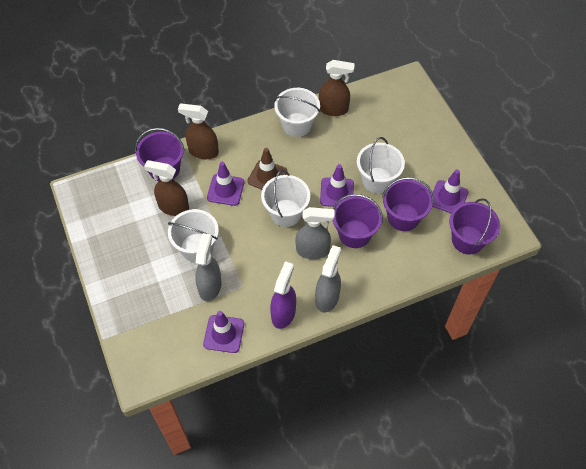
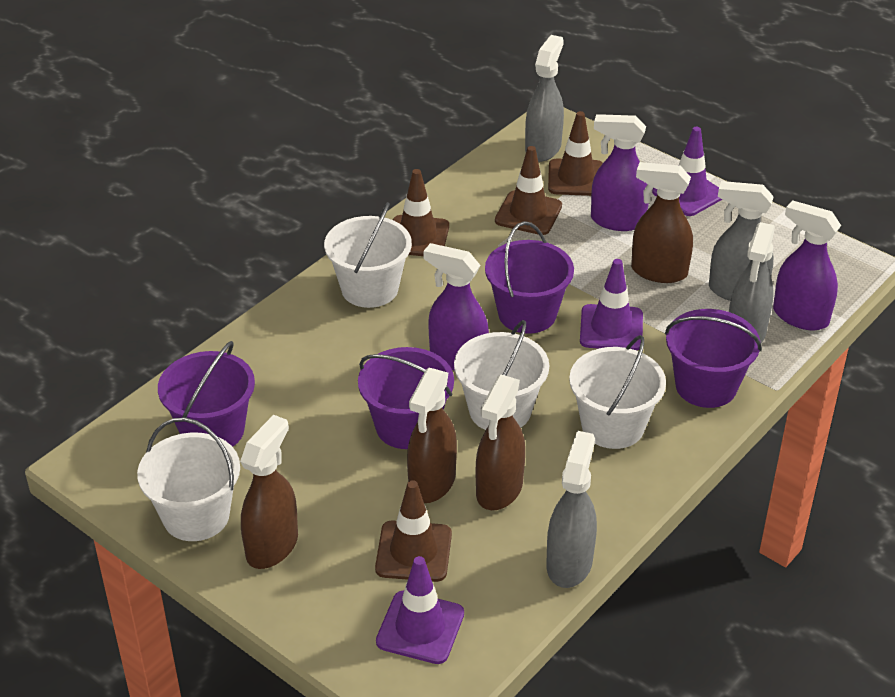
brown spray bottle: 3 -> 4
brown traffic cone: 1 -> 4
grey spray bottle: 3 -> 4
purple spray bottle: 1 -> 3
purple traffic cone: 4 -> 3

